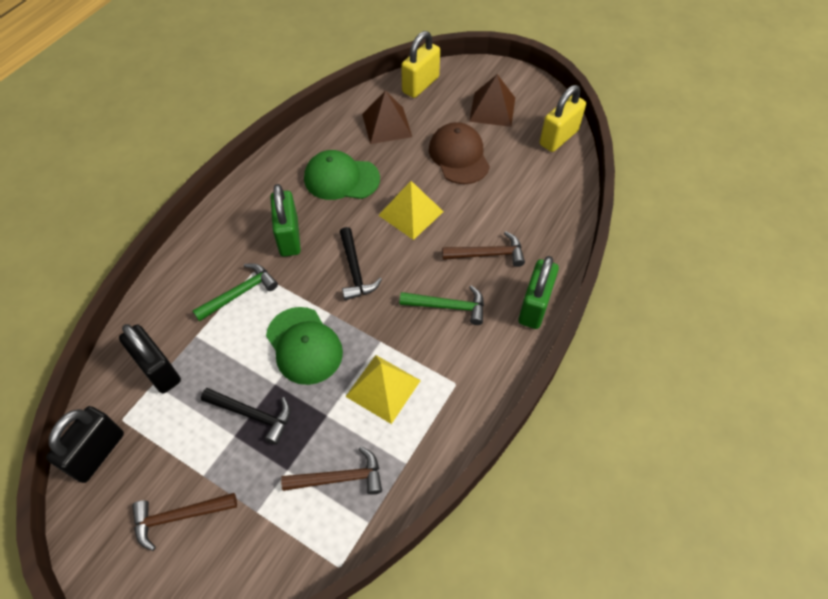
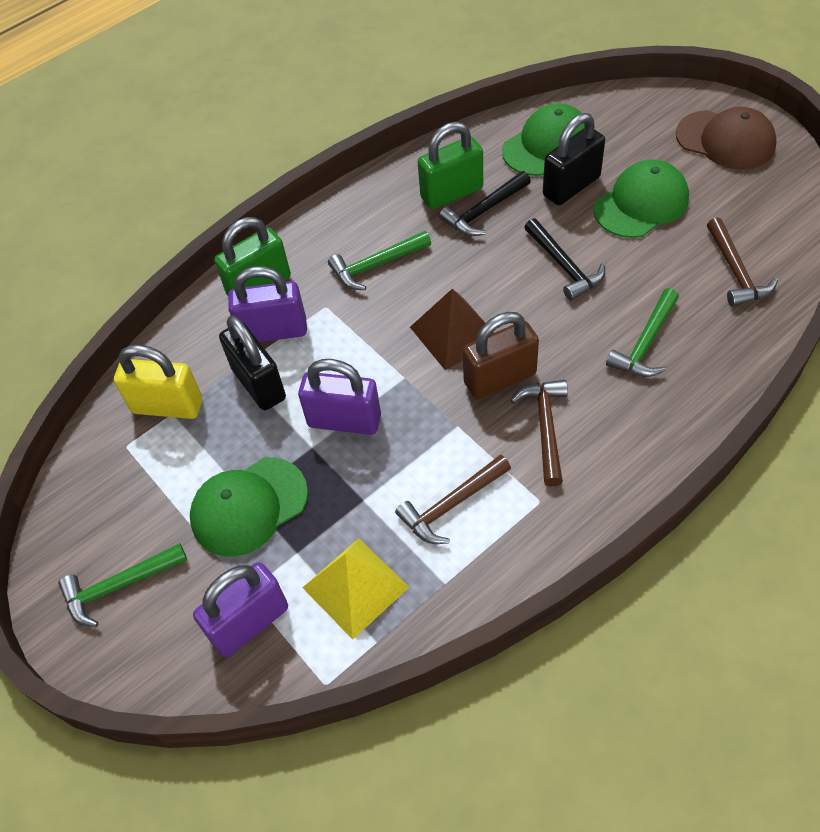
brown padlock: 0 -> 1
brown pyramid: 2 -> 1
green cap: 2 -> 3
green hammer: 2 -> 3
purple padlock: 0 -> 3
yellow padlock: 2 -> 1
yellow pyramid: 2 -> 1

